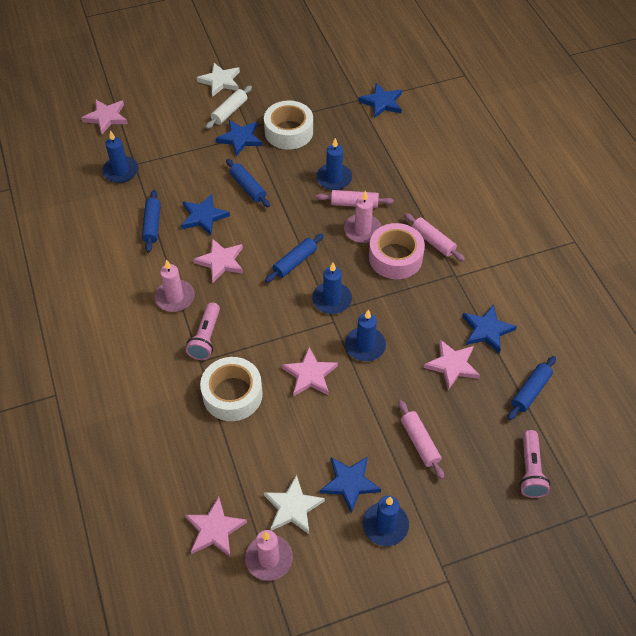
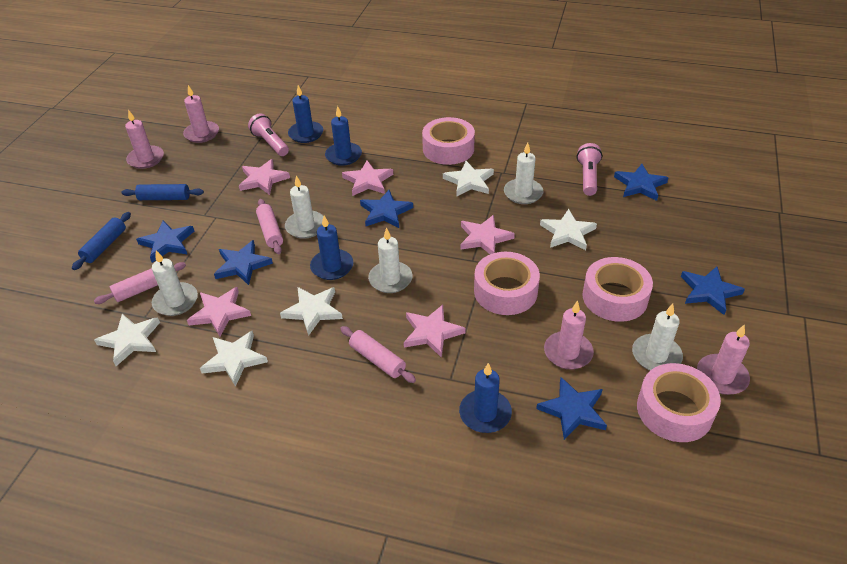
blue candle: 5 -> 4
blue rolling pin: 4 -> 2
blue star: 5 -> 6
pink candle: 3 -> 4
pink tape: 1 -> 4
white candle: 0 -> 5
white rolling pin: 1 -> 0
white star: 2 -> 5
white tape: 2 -> 0

